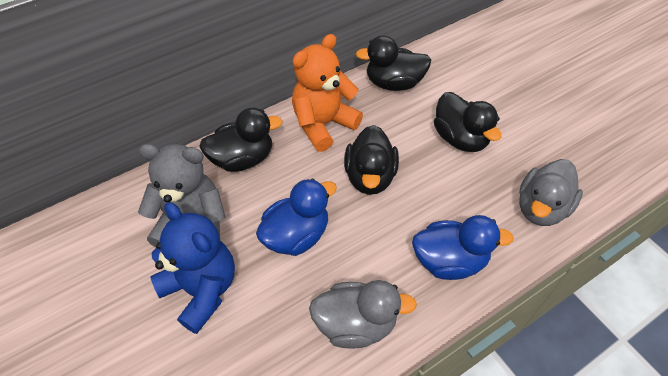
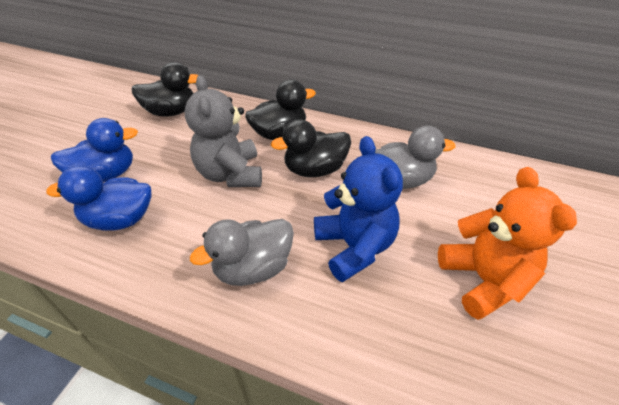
black duck: 4 -> 3

